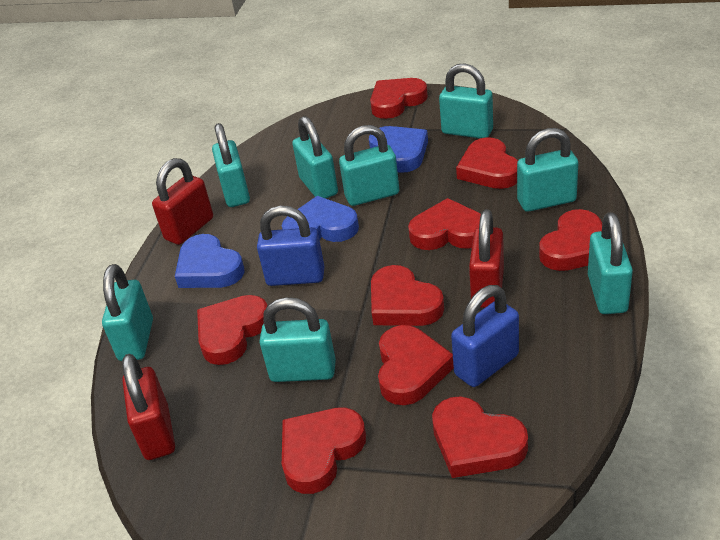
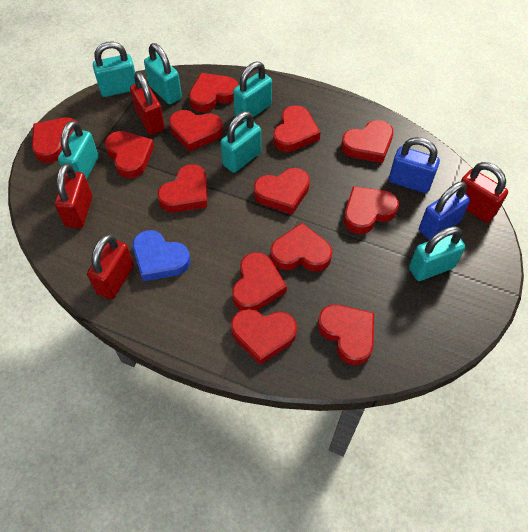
blue heart: 3 -> 1
red heart: 9 -> 13
red padlock: 3 -> 4
turquoise padlock: 8 -> 6

